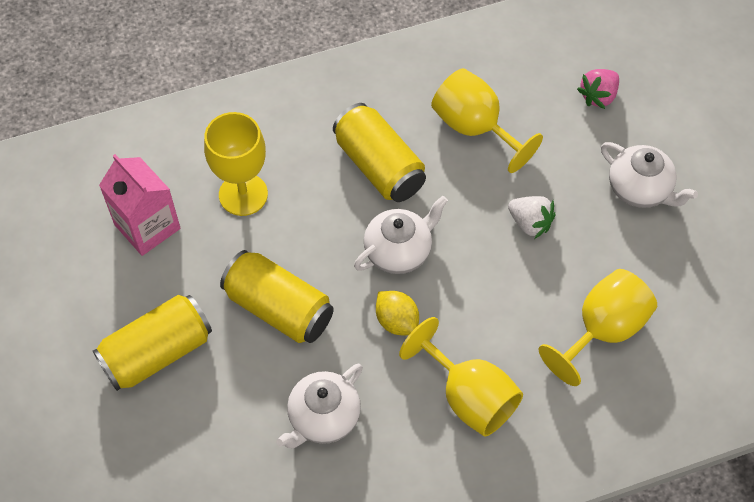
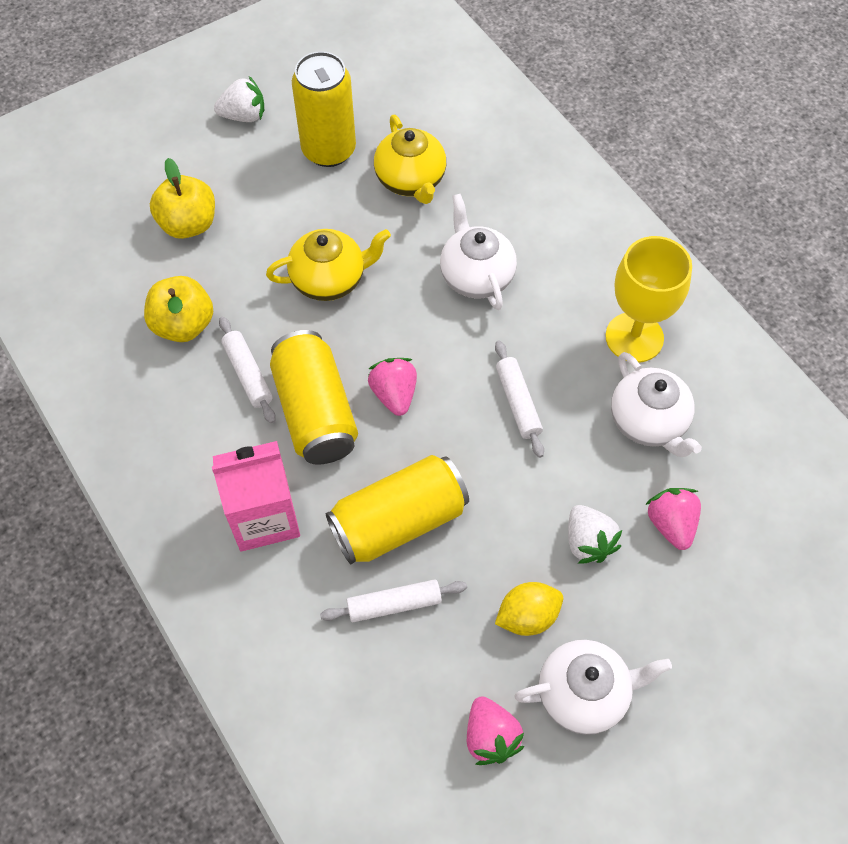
pink strawberry: 1 -> 3
white rolling pin: 0 -> 3
white strawberry: 1 -> 2
yellow apple: 0 -> 2
yellow goblet: 4 -> 1
yellow teapot: 0 -> 2

